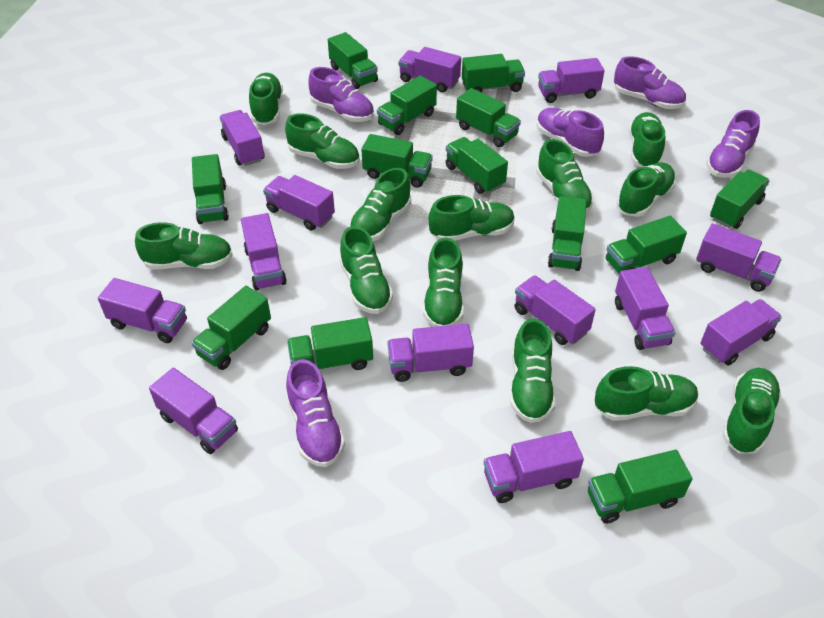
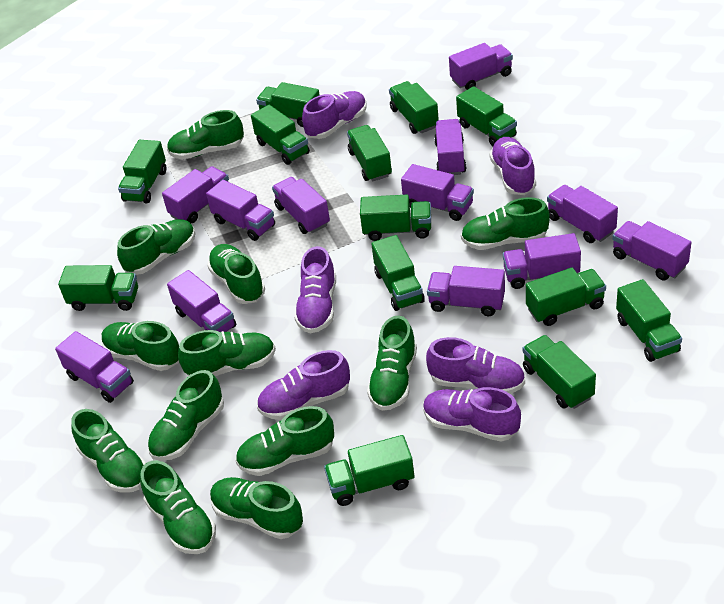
green shoe: 13 -> 12
purple shoe: 5 -> 6
purple truck: 13 -> 12

